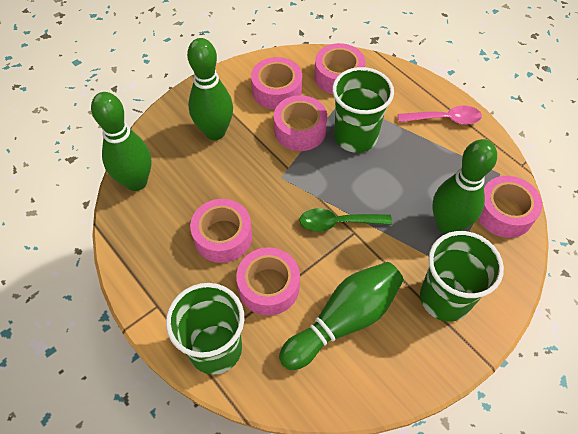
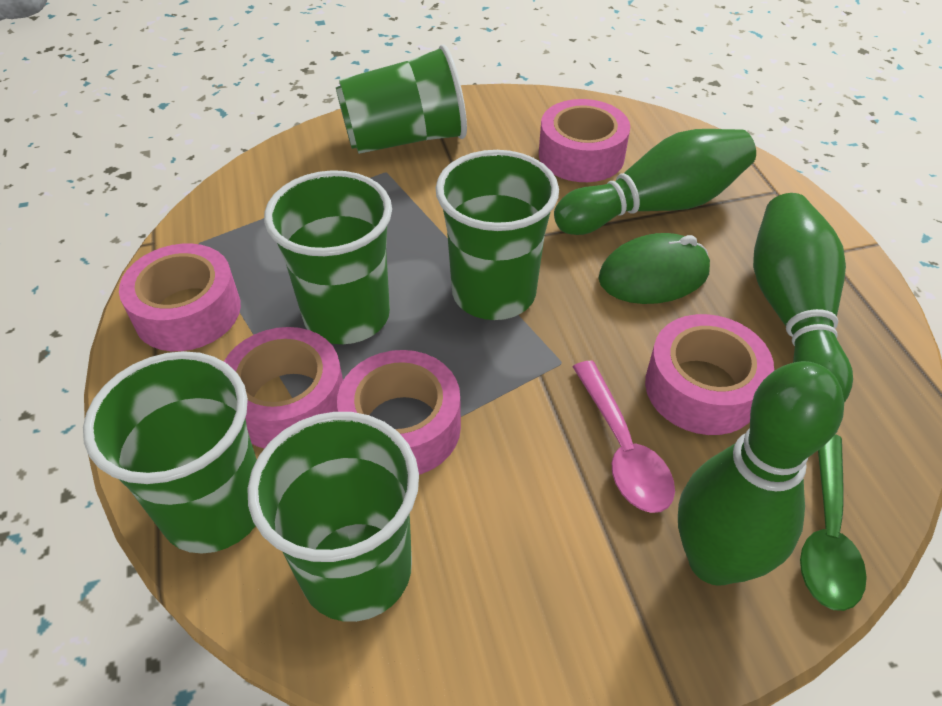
green bowling pin: 4 -> 3
green cup: 3 -> 5
green mouse: 0 -> 1
pink tape: 6 -> 5

